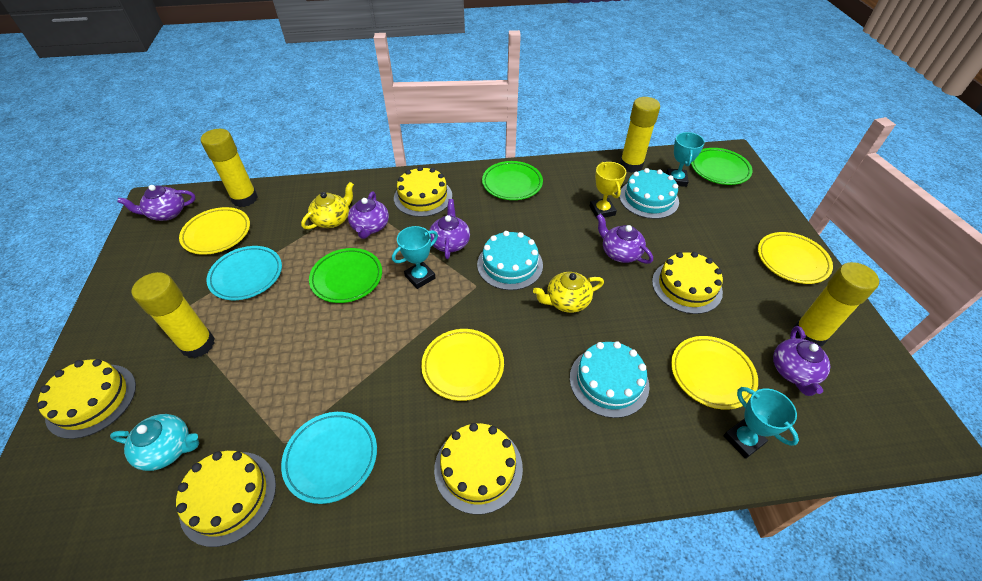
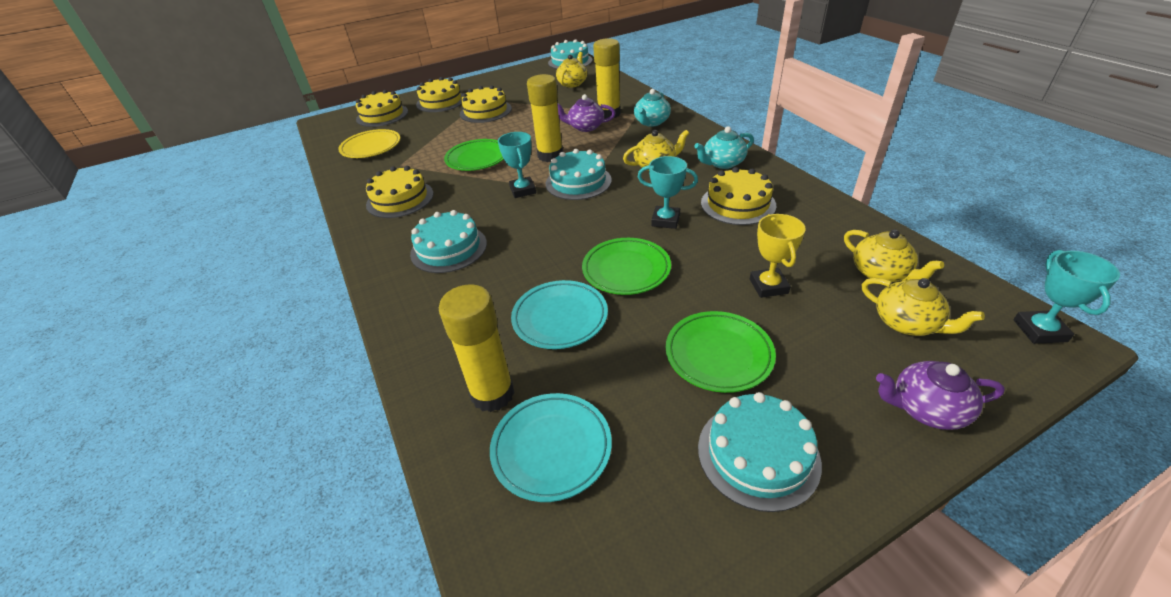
purple teapot: 5 -> 2
turquoise cake: 3 -> 4
turquoise teapot: 1 -> 2
yellow glue stick: 4 -> 3
yellow plate: 4 -> 1
yellow teapot: 2 -> 4

